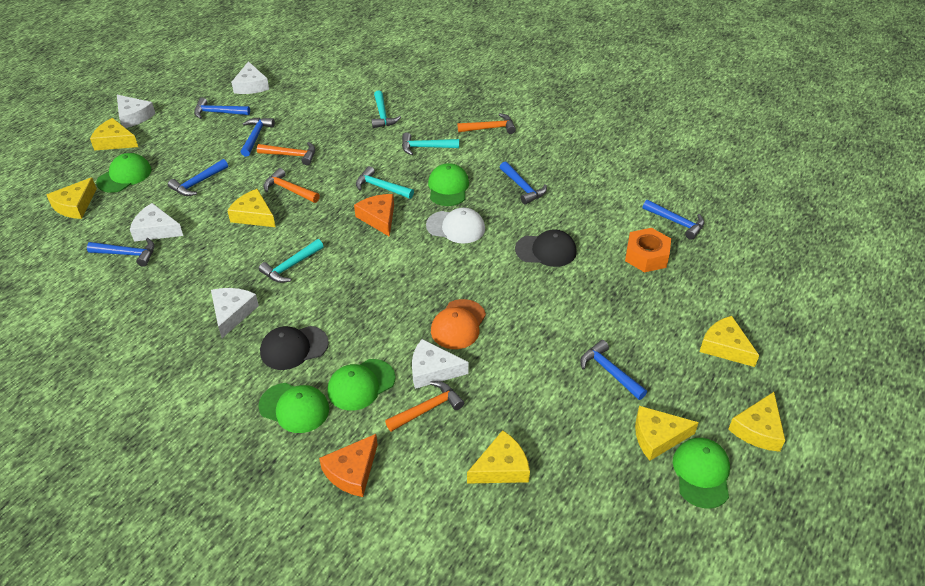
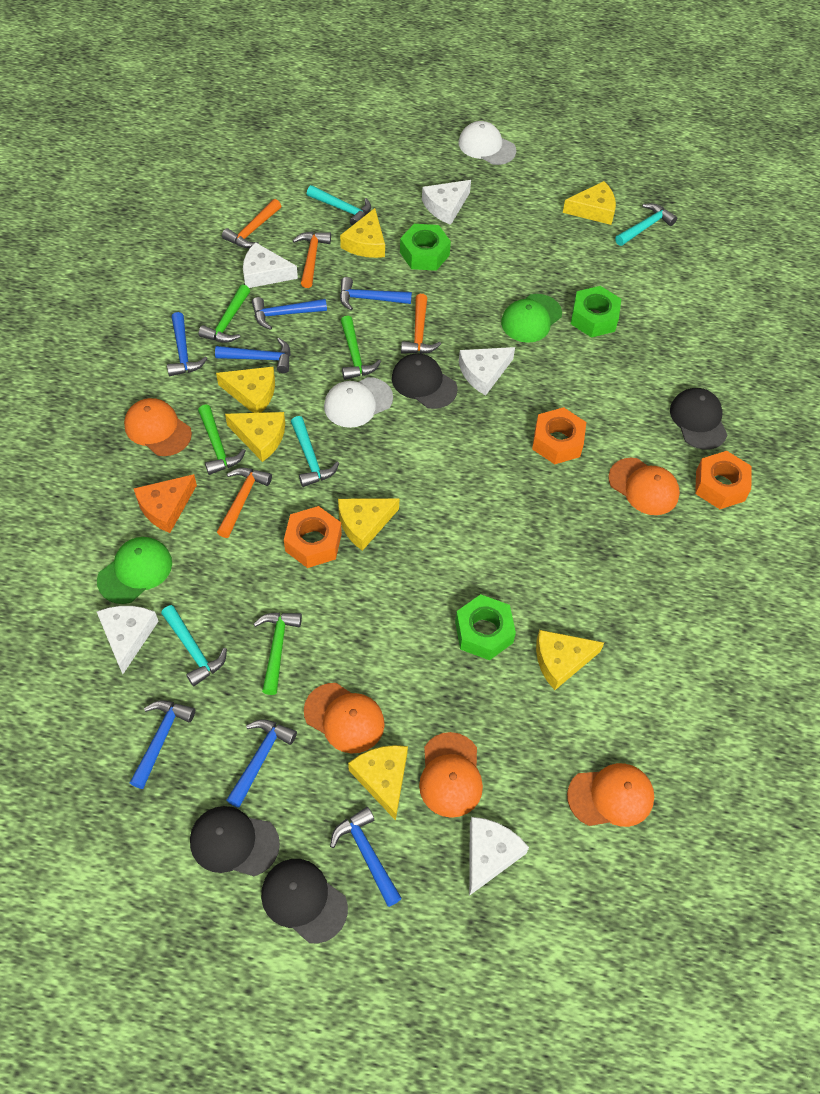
black cap: 2 -> 4
green cap: 5 -> 2
green hammer: 0 -> 4
green nut: 0 -> 3
orange cap: 1 -> 5
orange cheese: 2 -> 1
orange nut: 1 -> 3
white cap: 1 -> 2

